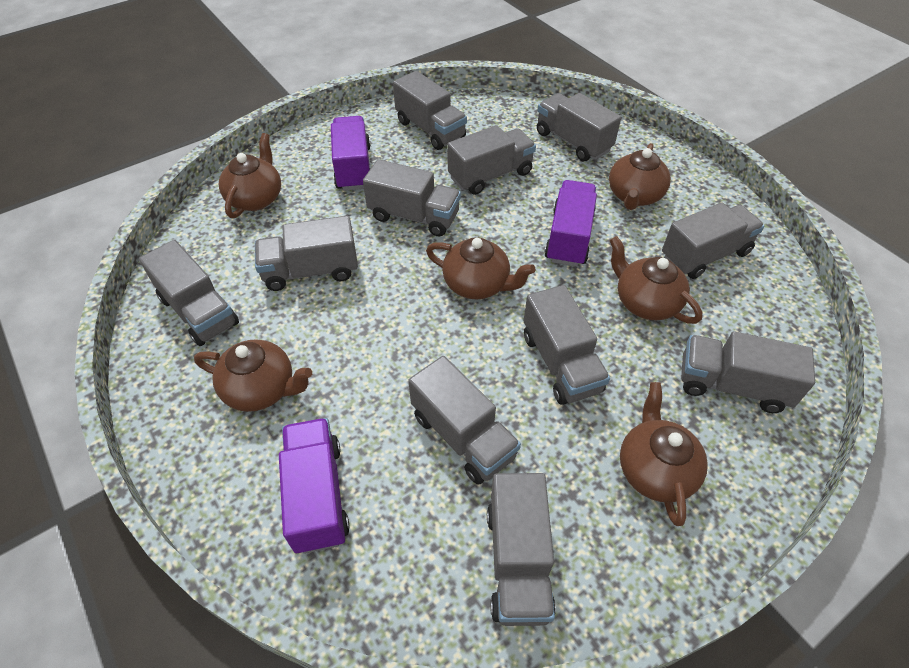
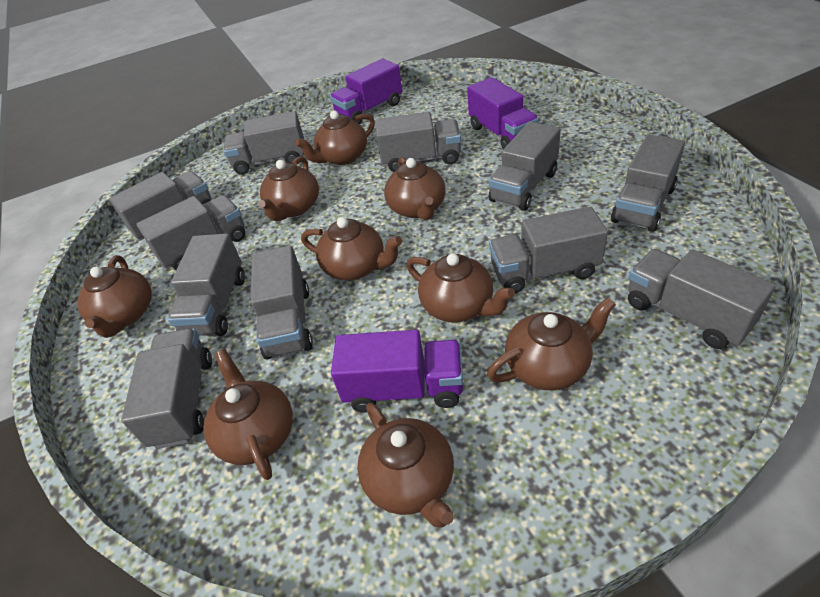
brown teapot: 6 -> 9

